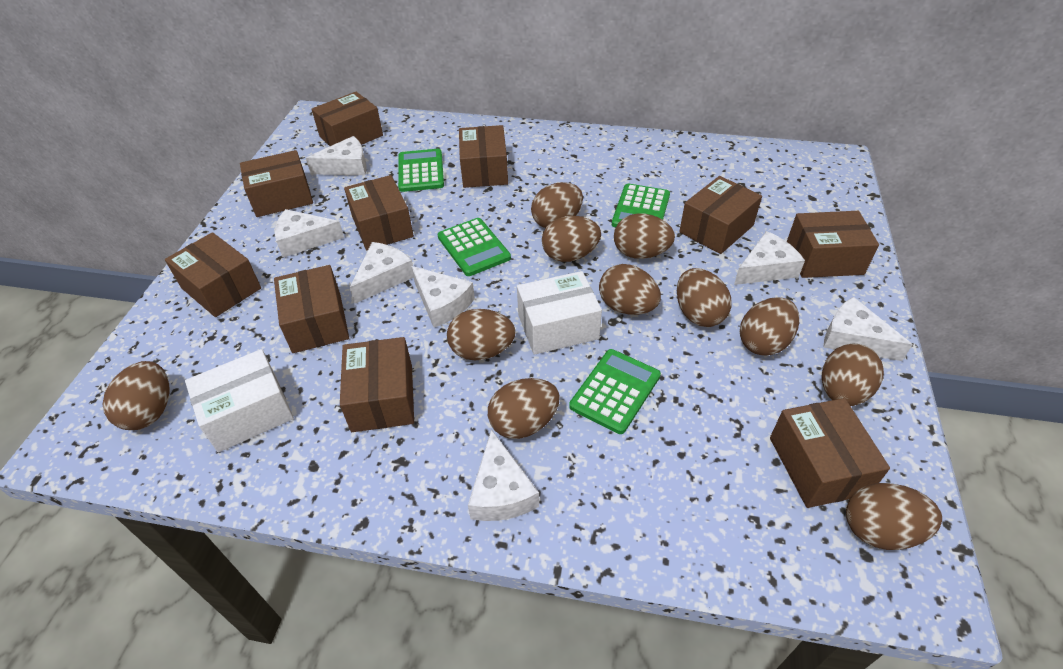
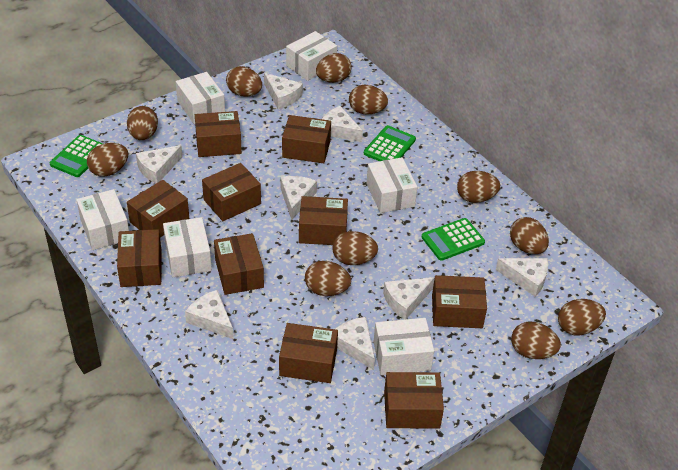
green calculator: 4 -> 3
white box: 2 -> 6
white cheese: 7 -> 8

